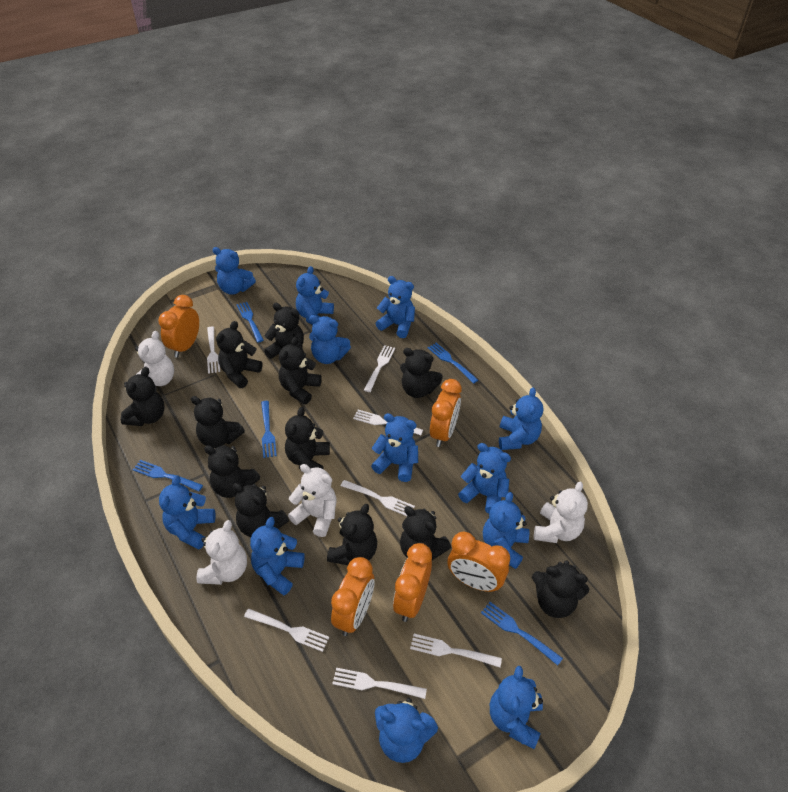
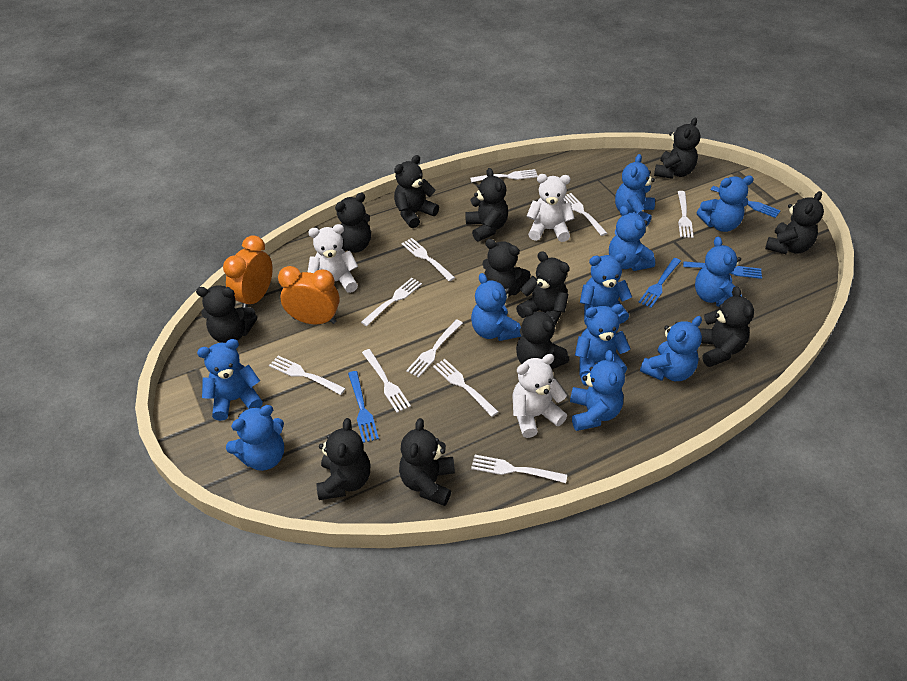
blue fork: 5 -> 4
blue teddy bear: 12 -> 11
orange clock: 5 -> 2
white fork: 7 -> 10
white teddy bear: 4 -> 3

